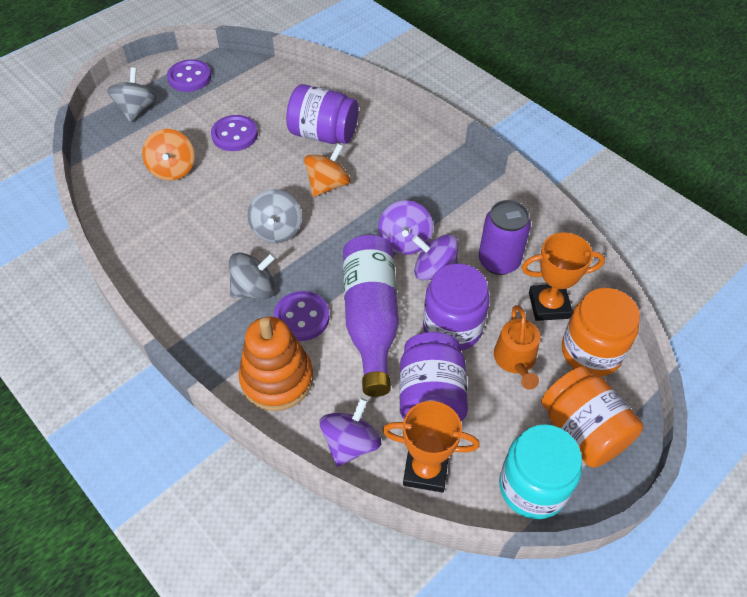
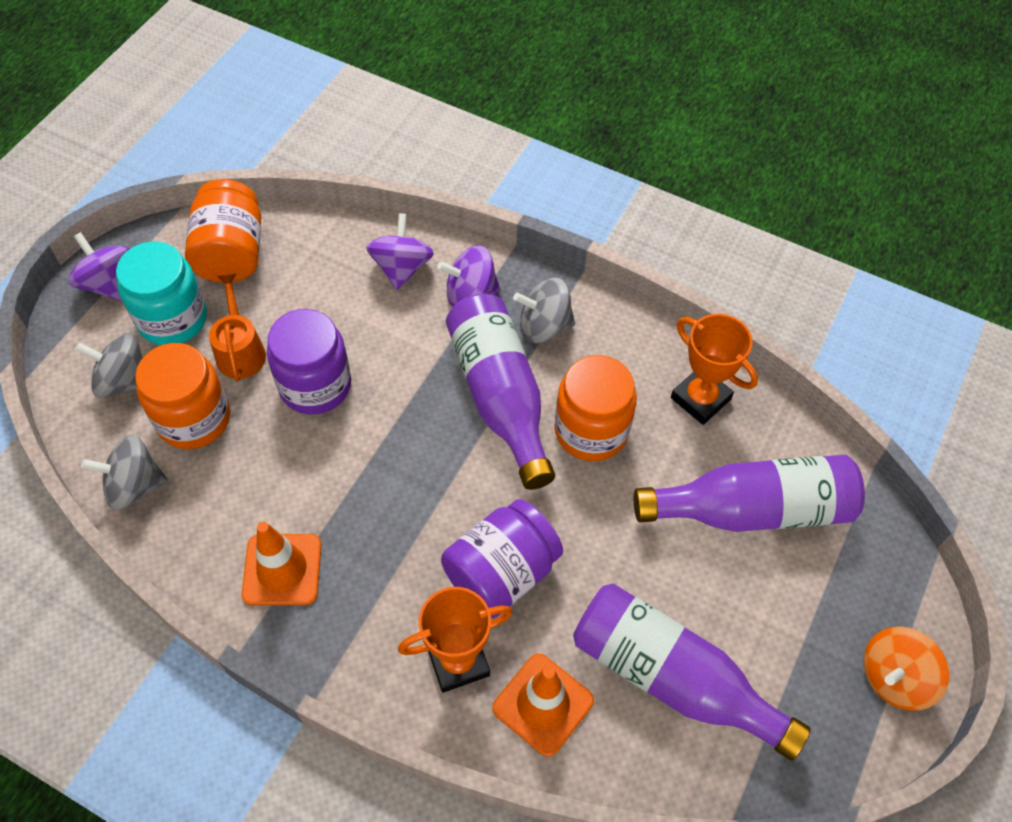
orange jar: 2 -> 3
orange spinning top: 2 -> 1
orange stacking toy: 1 -> 0
orange traffic cone: 0 -> 2
purple bottle: 1 -> 3
purple button: 3 -> 0
purple can: 1 -> 0
purple jar: 3 -> 2

